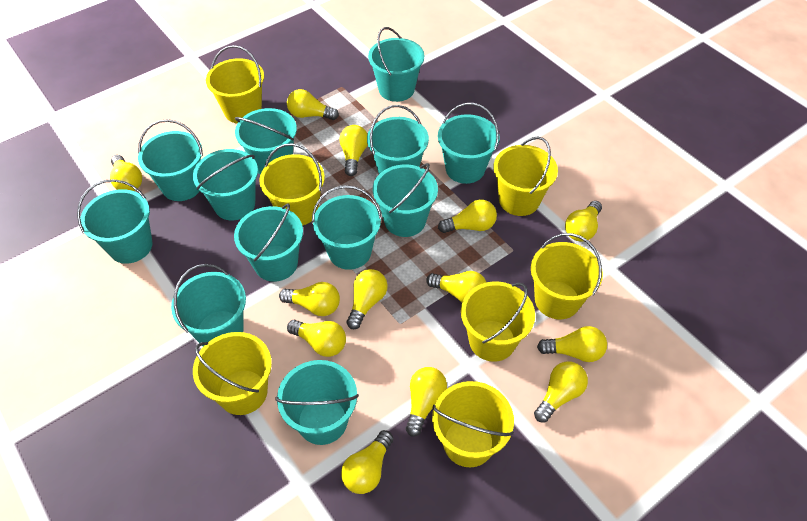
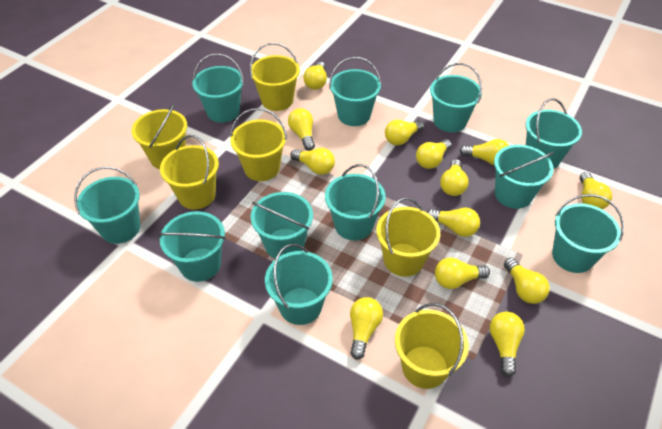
turquoise bucket: 12 -> 11
yellow bucket: 7 -> 6

